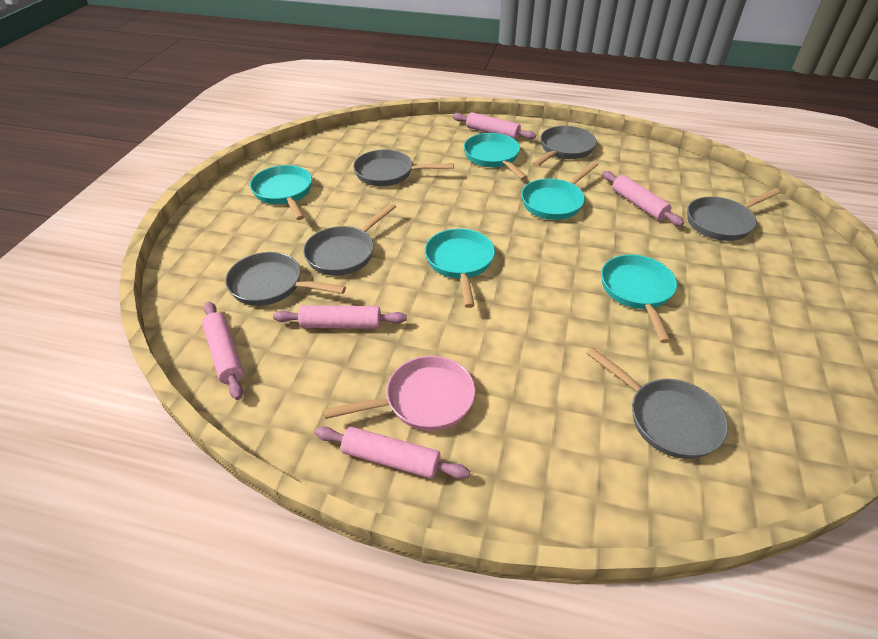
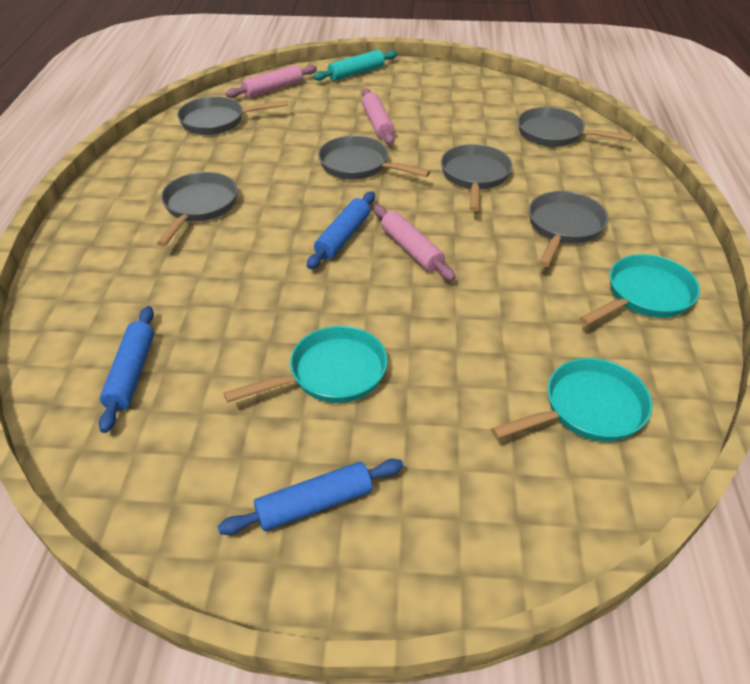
blue rolling pin: 0 -> 3
pink pan: 1 -> 0
pink rolling pin: 5 -> 3
turquoise pan: 5 -> 3
turquoise rolling pin: 0 -> 1

